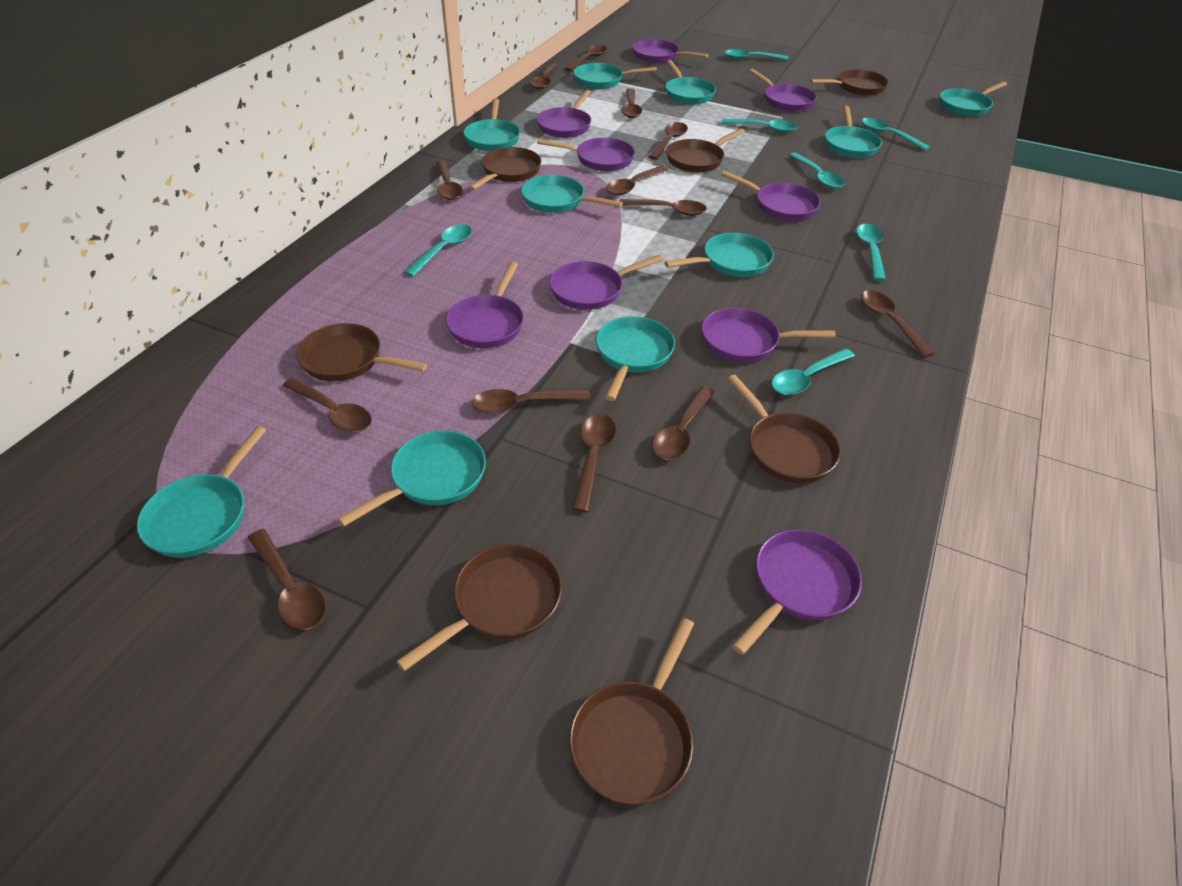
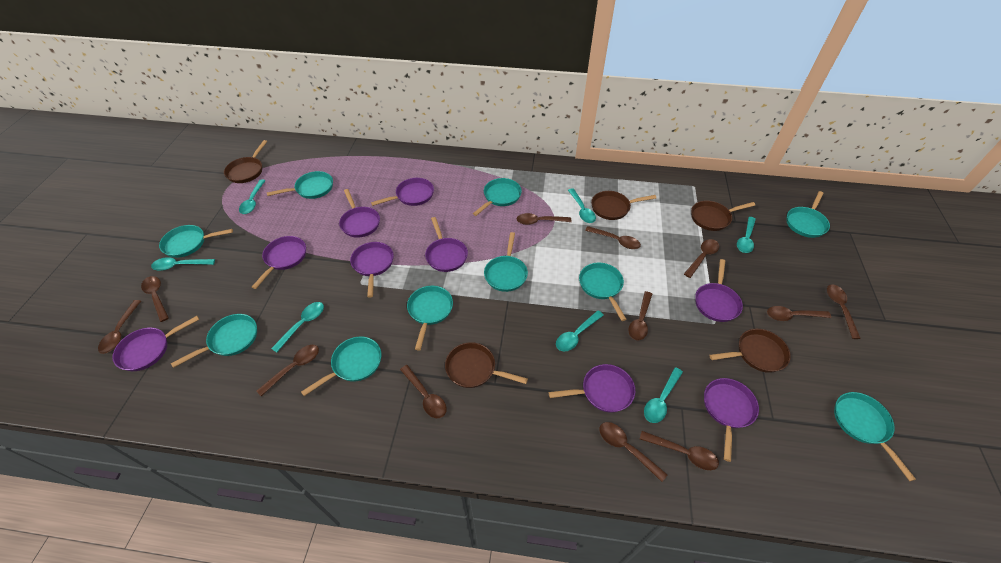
brown pan: 7 -> 5
brown spoon: 13 -> 12

